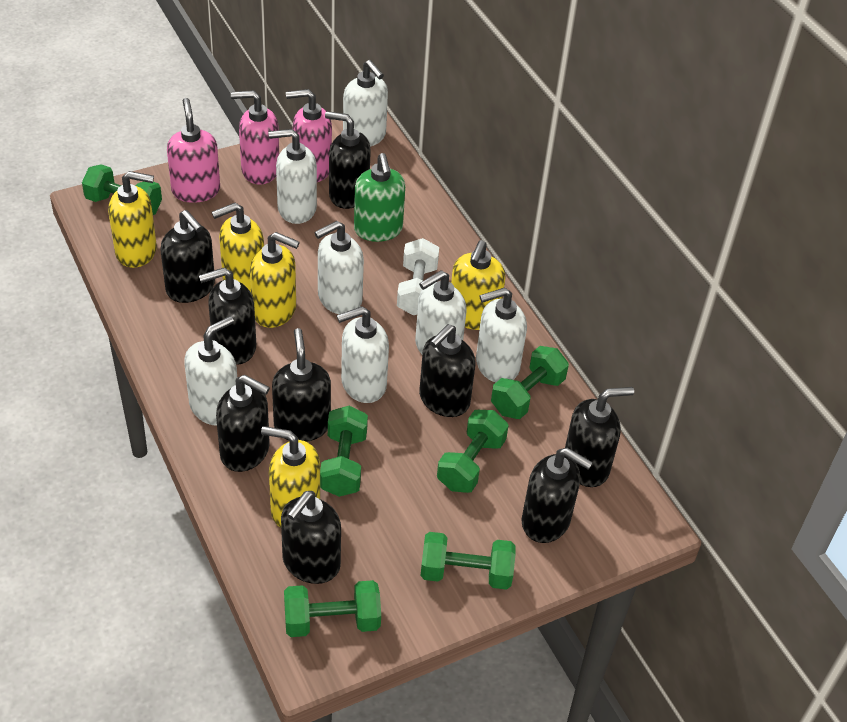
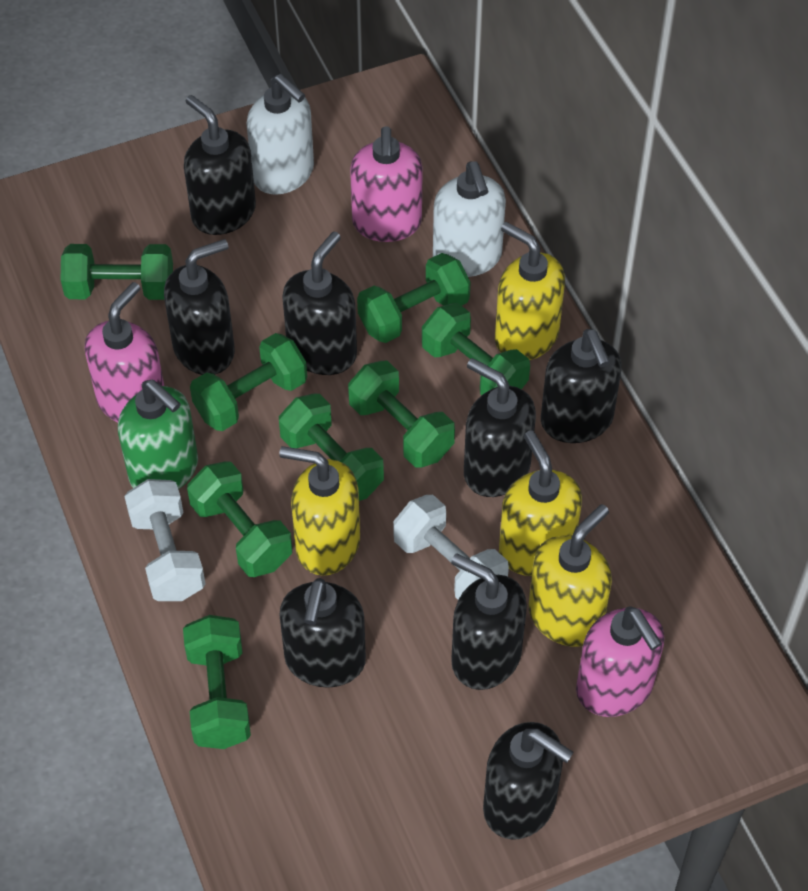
black soap dispenser: 9 -> 8
green dumbbell: 6 -> 8
white dumbbell: 1 -> 2
white soap dispenser: 7 -> 2
yellow soap dispenser: 5 -> 4

